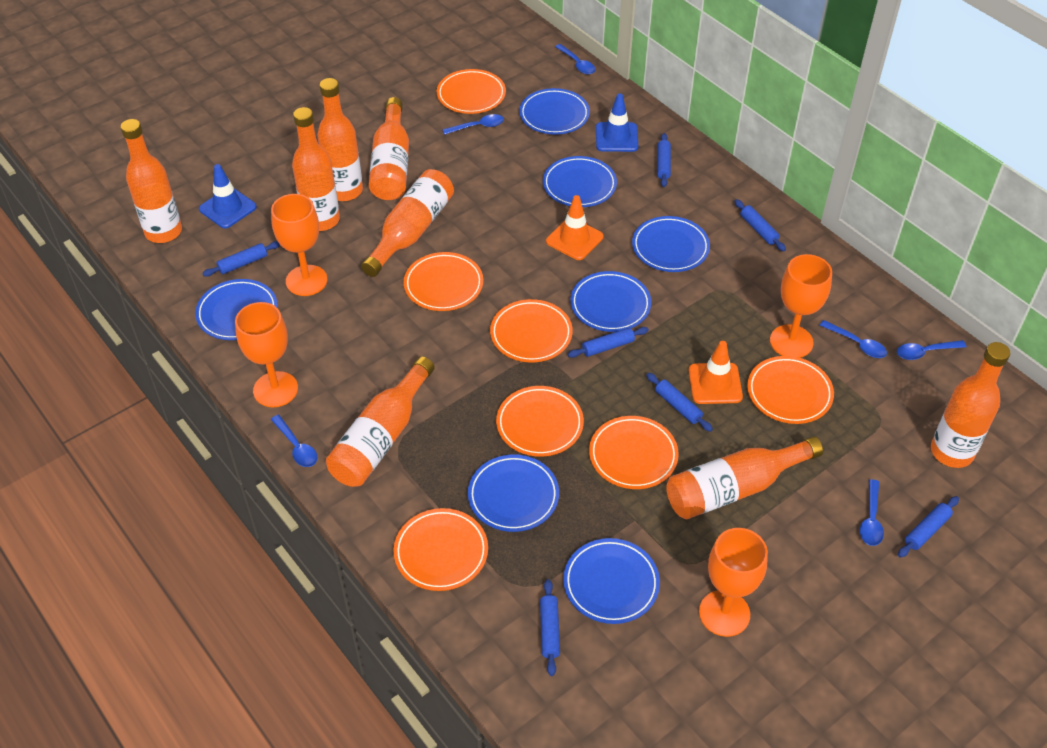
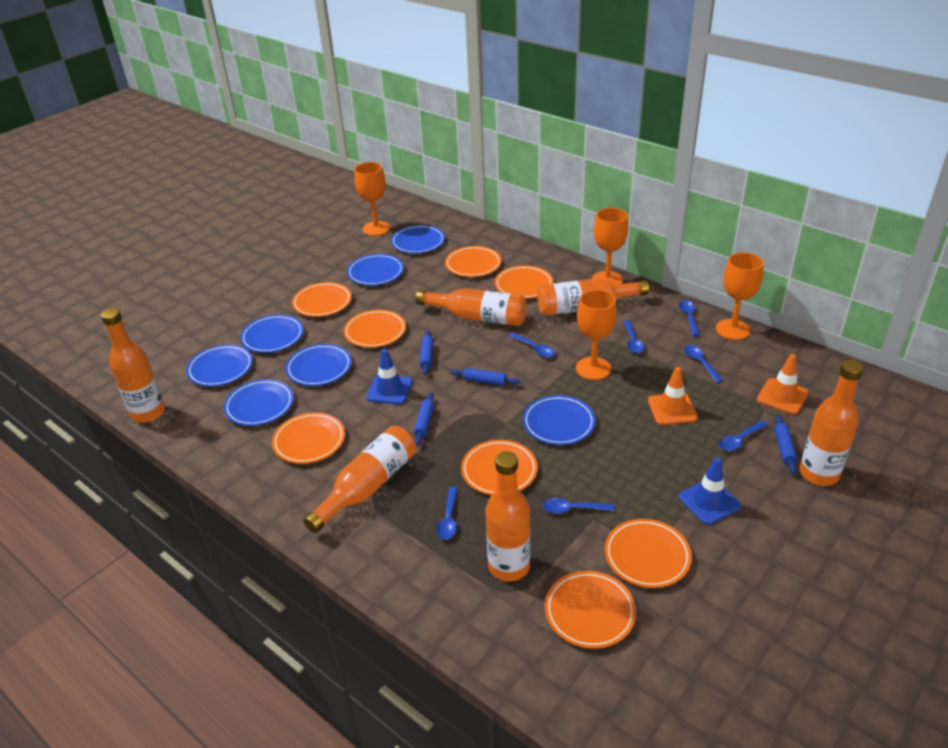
blue rolling pin: 7 -> 4
blue spoon: 6 -> 7
orange bottle: 8 -> 6
orange plate: 7 -> 8

